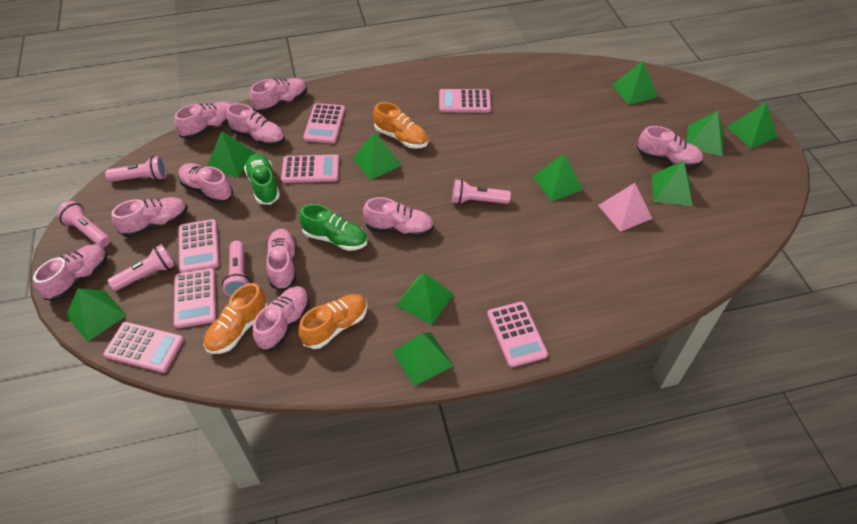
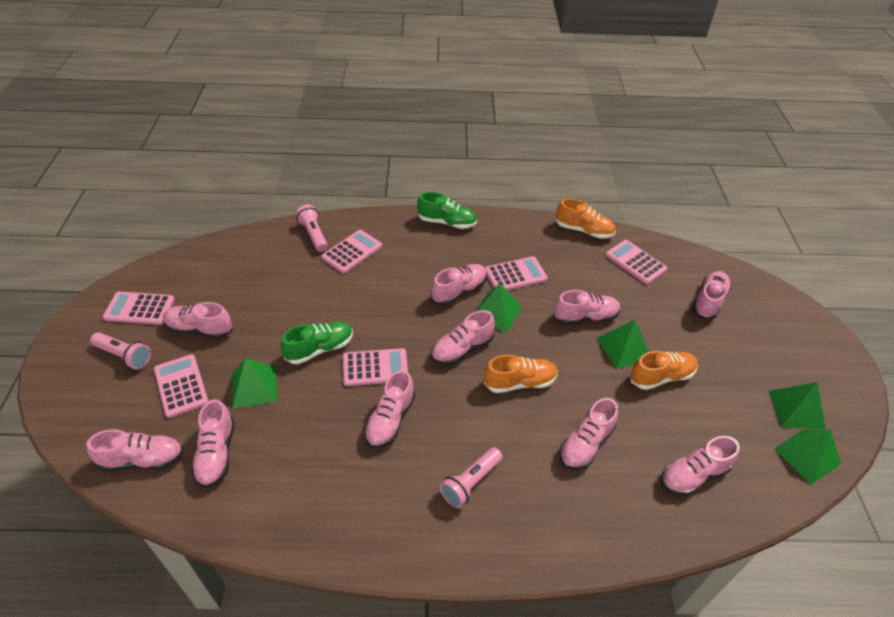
green pyramid: 10 -> 5
pink calculator: 7 -> 6
pink flashlight: 5 -> 3
pink pyramid: 1 -> 0

